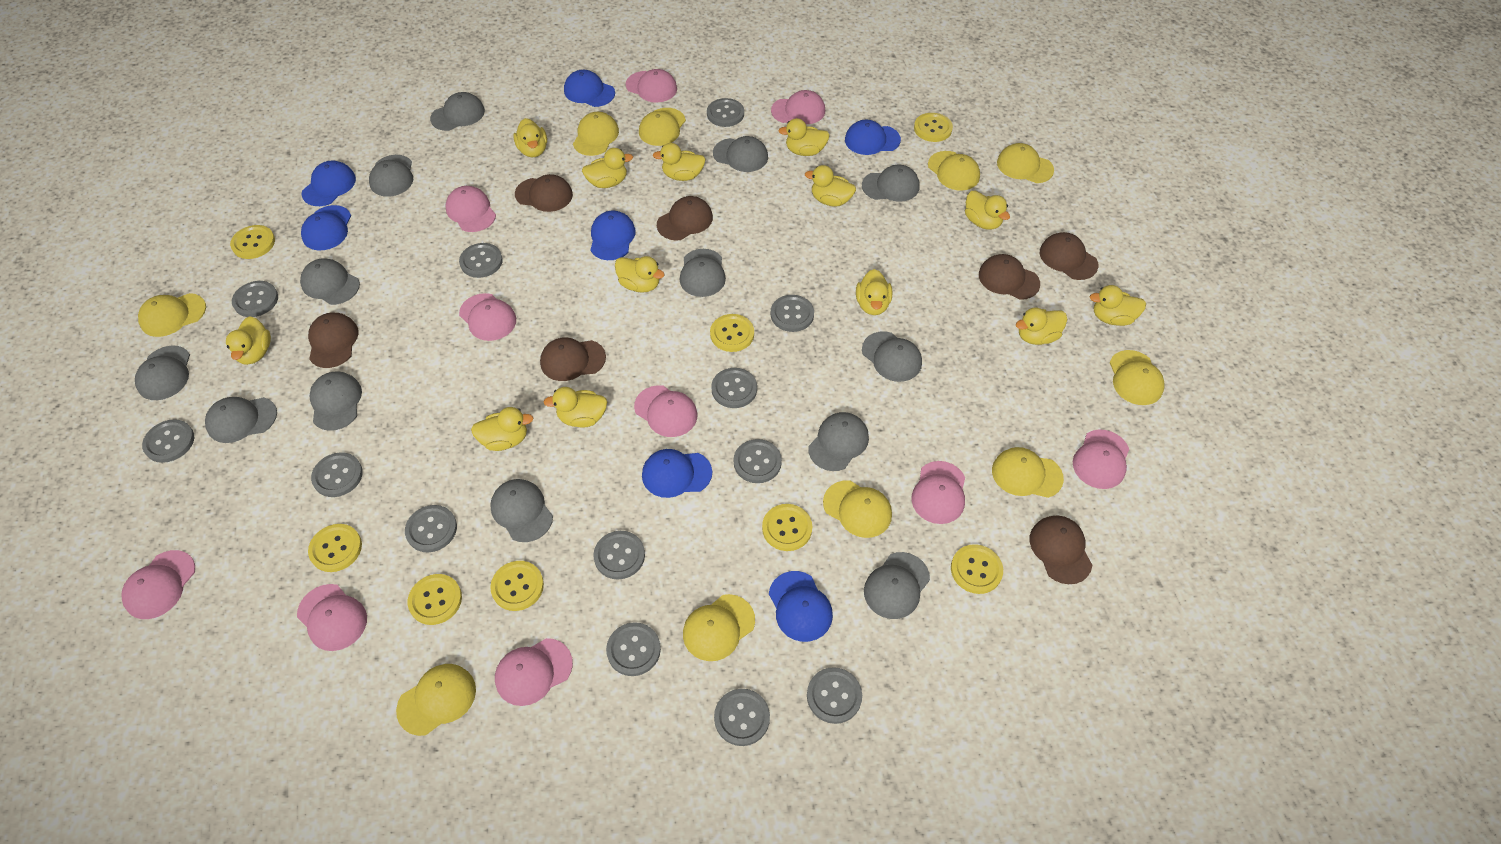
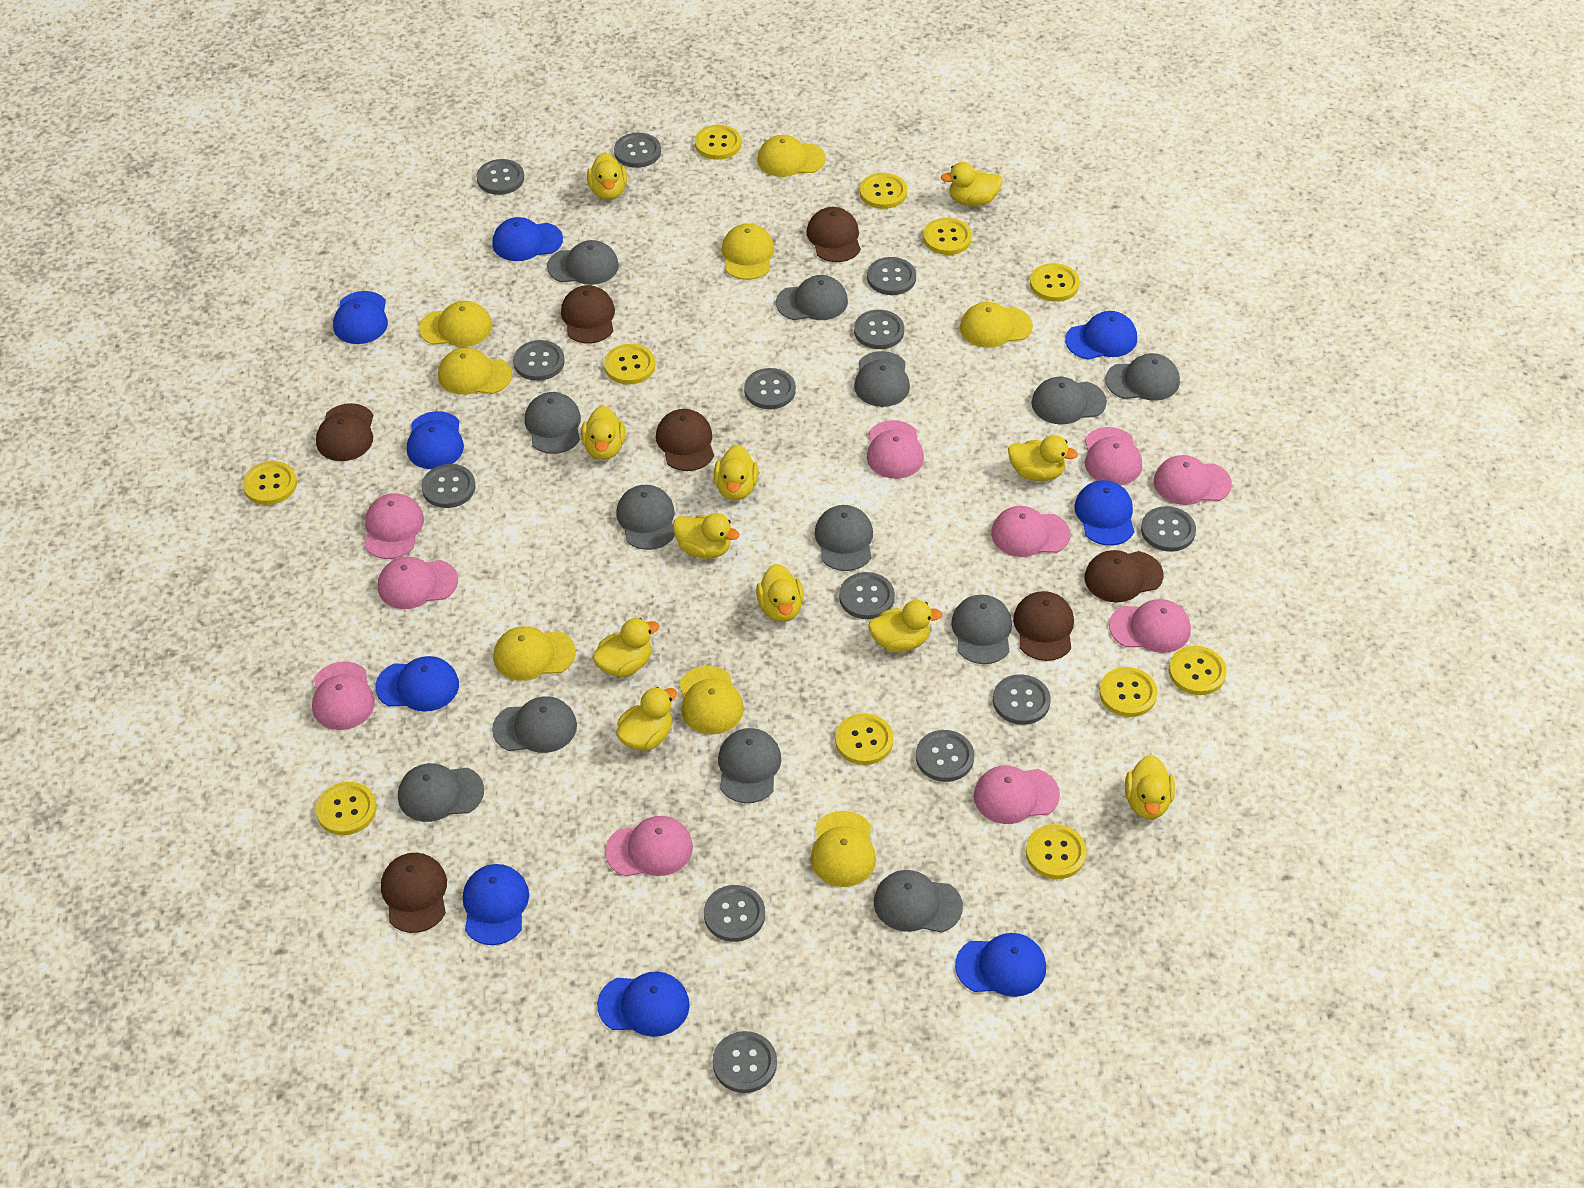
blue cap: 7 -> 9
yellow button: 8 -> 11
yellow cap: 10 -> 8
yellow duck: 13 -> 11

